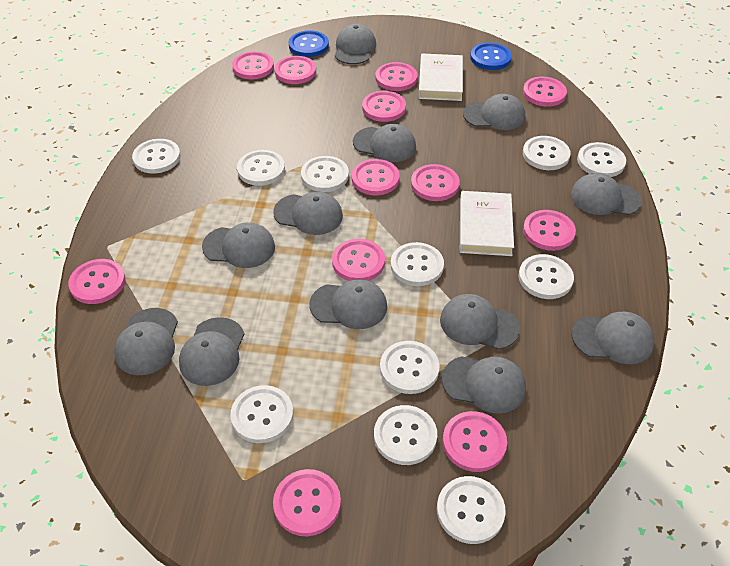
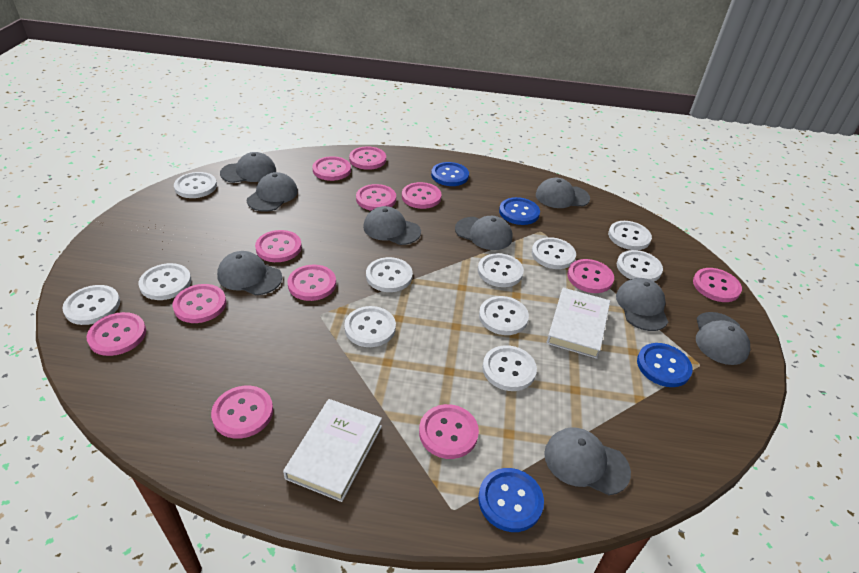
blue button: 2 -> 4
grey cap: 12 -> 9

